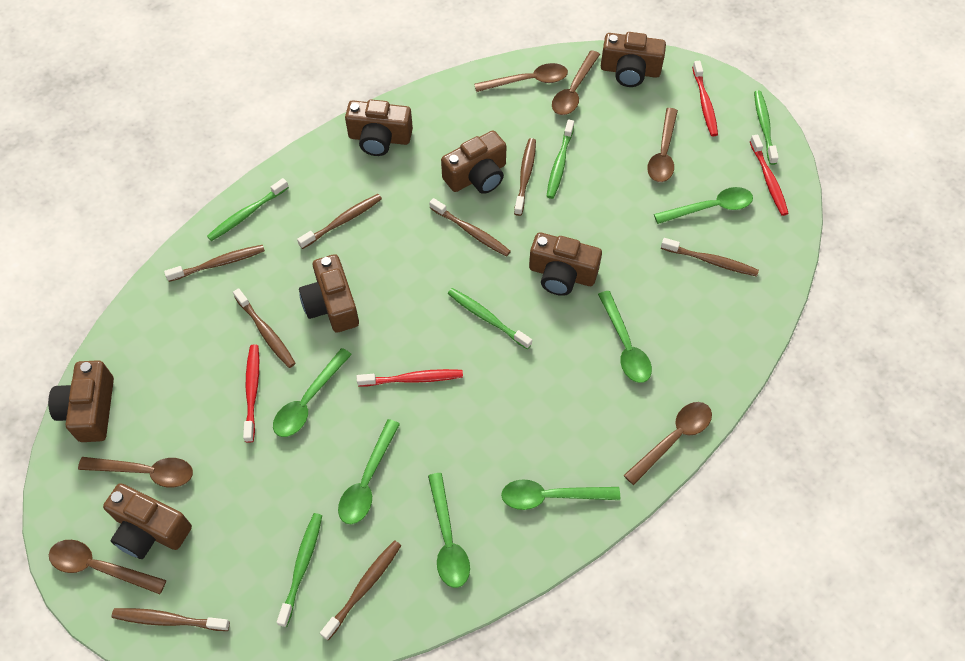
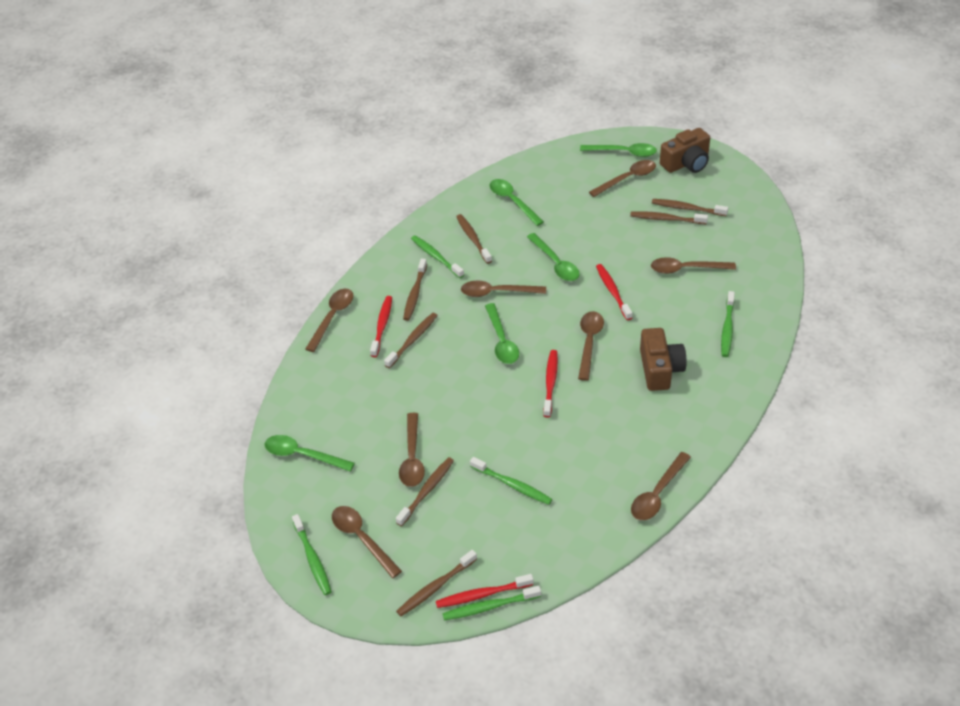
brown camera: 7 -> 2
brown spoon: 6 -> 8
brown toothbrush: 8 -> 7
green spoon: 6 -> 5

